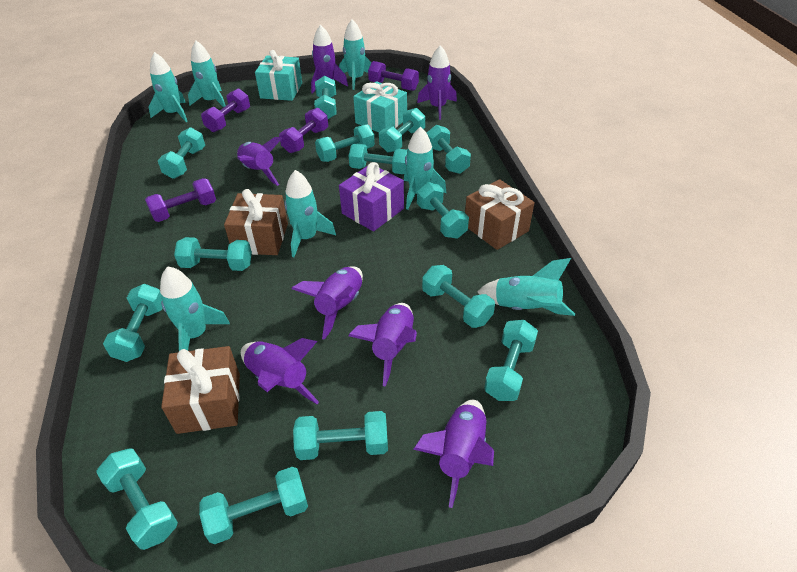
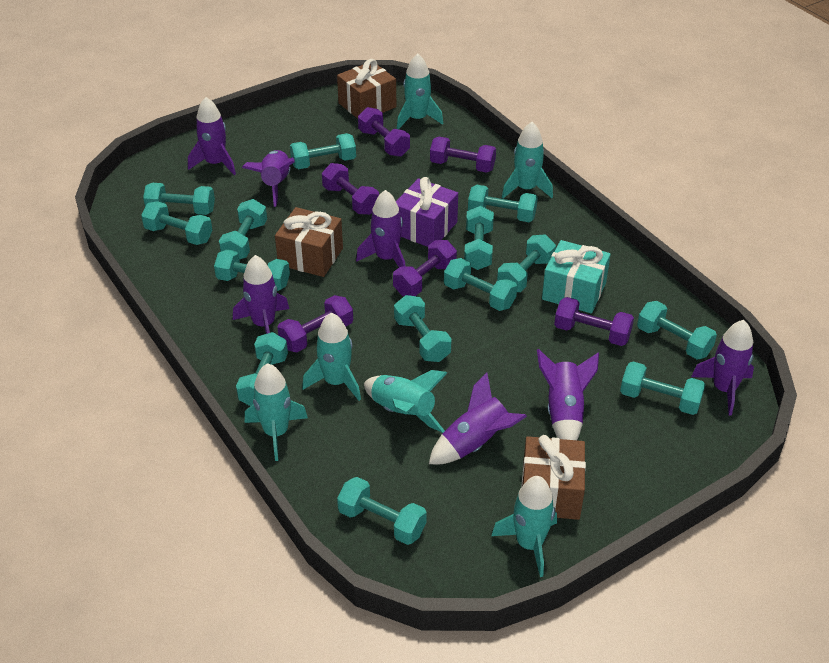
purple dumbbell: 4 -> 6
turquoise gift: 2 -> 1
turquoise rocket: 7 -> 6

